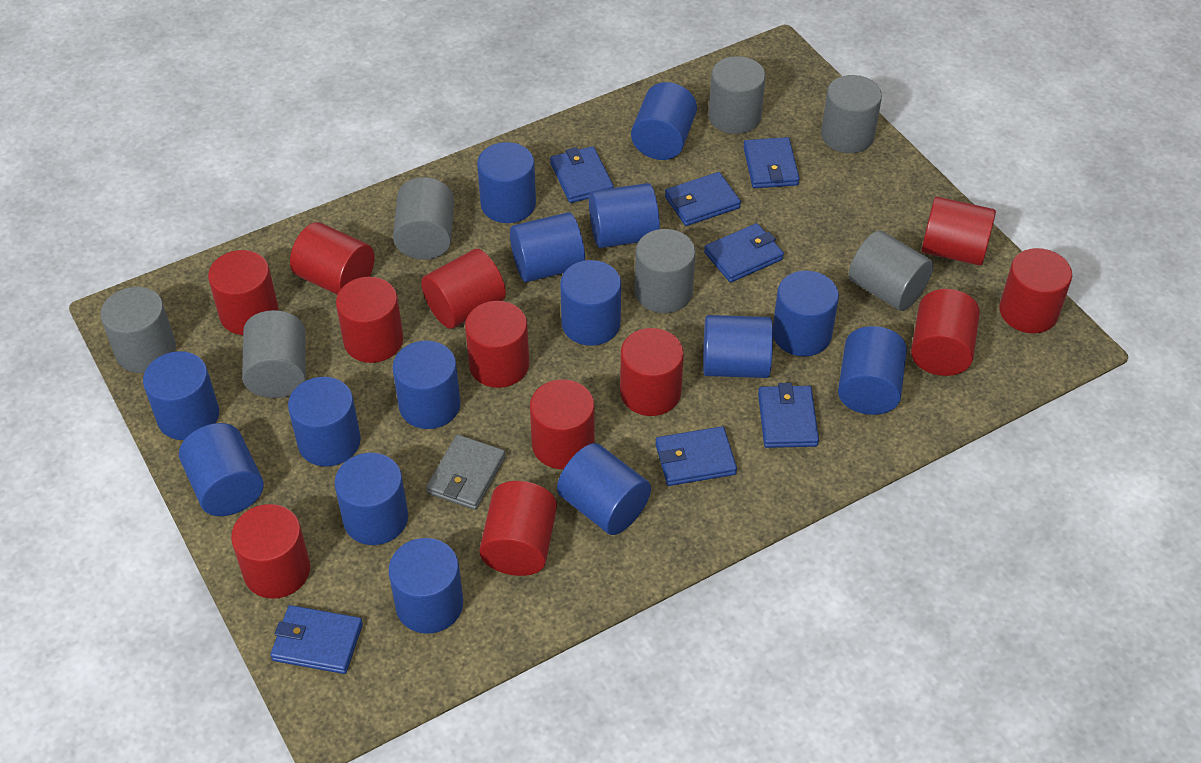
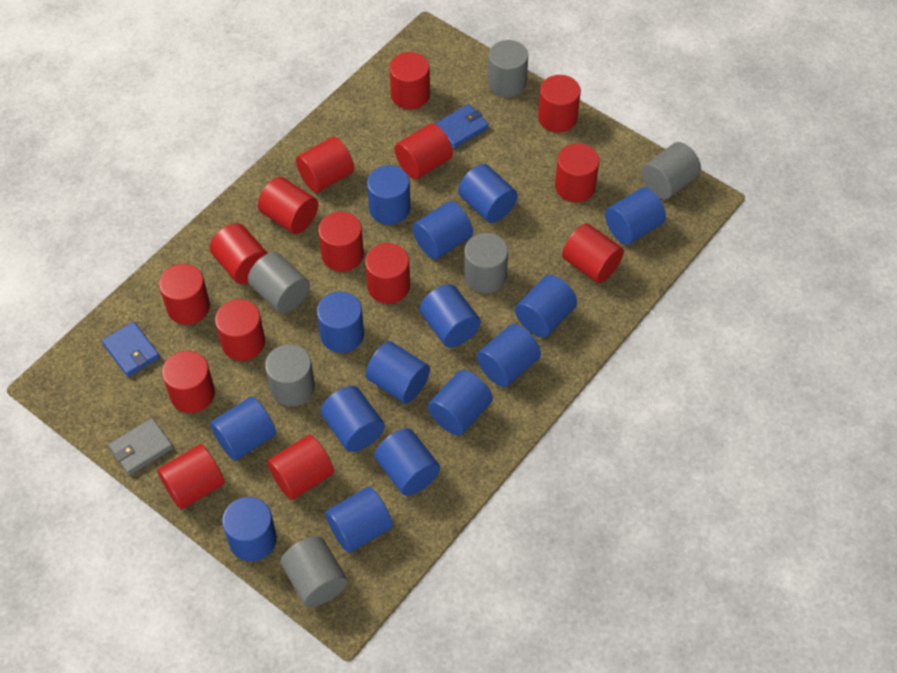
blue wallet: 7 -> 2
grey cylinder: 7 -> 6
red cylinder: 12 -> 15

